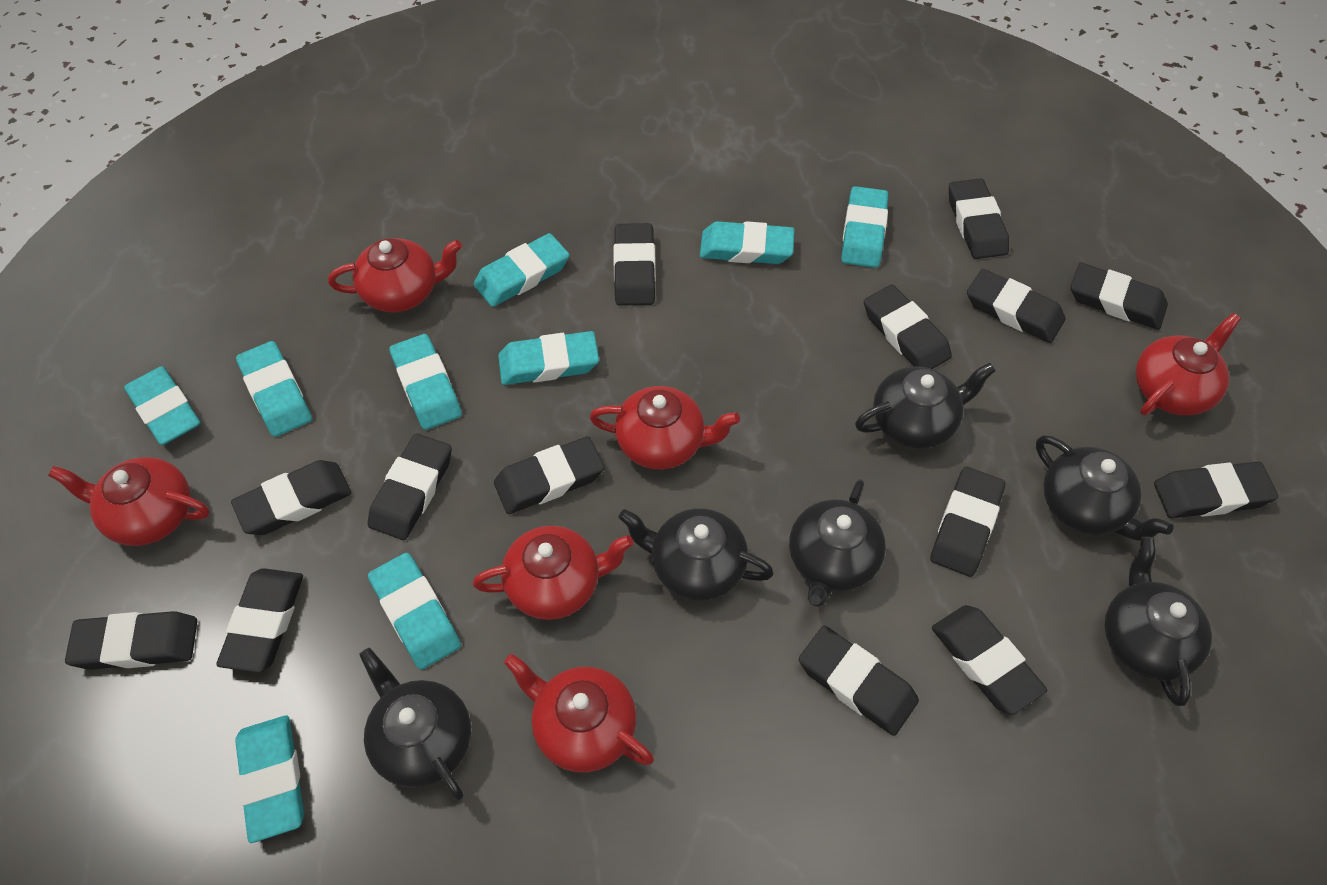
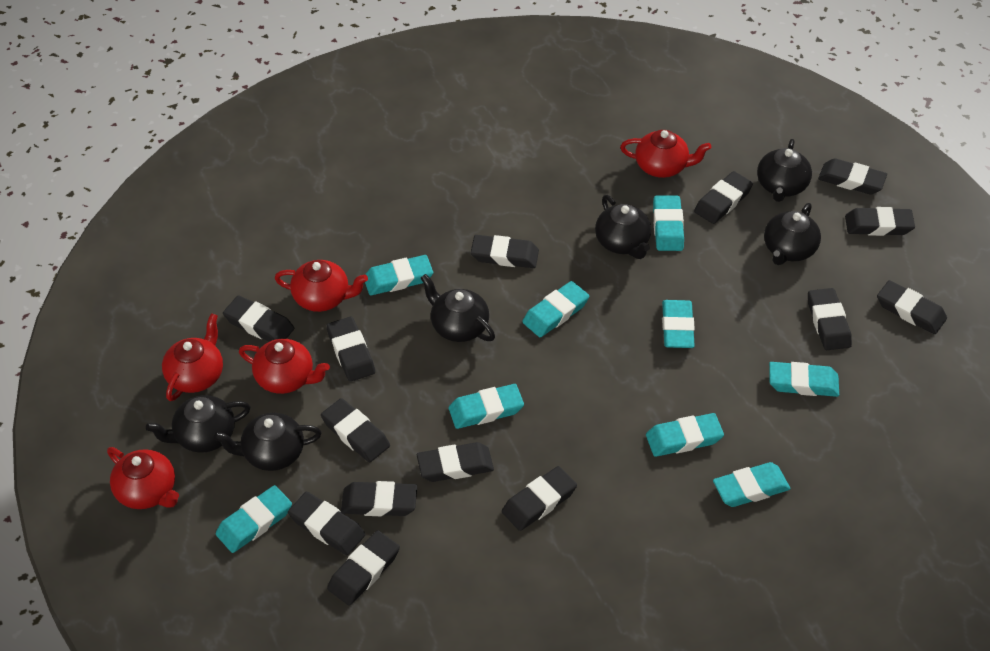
red teapot: 6 -> 5

